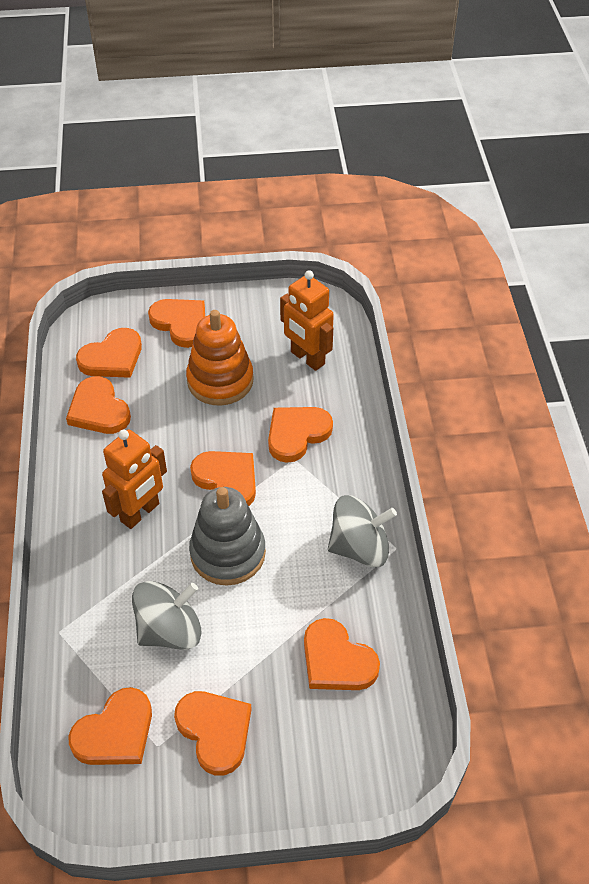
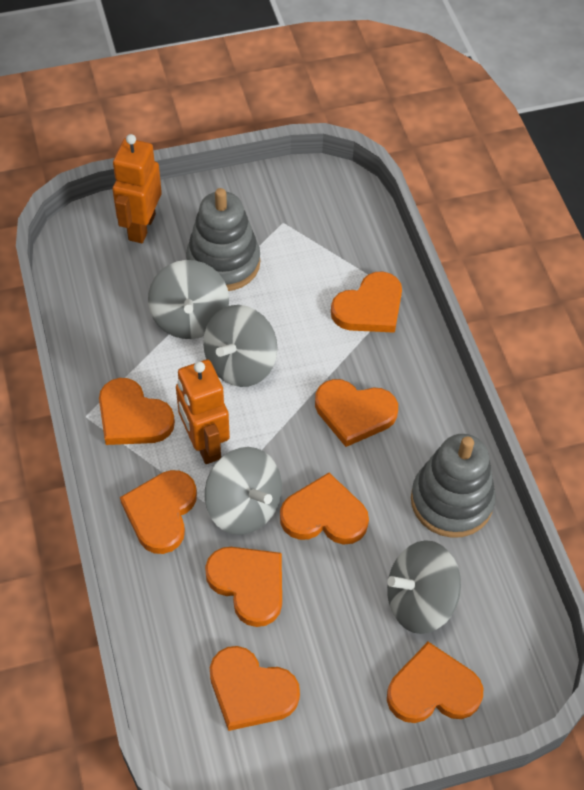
grey spinning top: 2 -> 4
grey stacking toy: 1 -> 2
orange stacking toy: 1 -> 0

